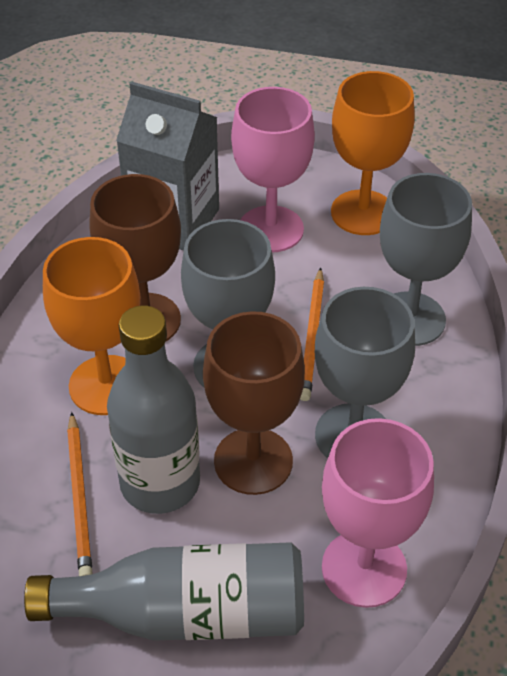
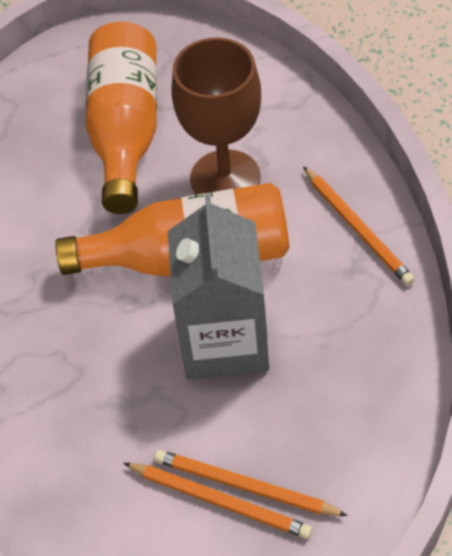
brown goblet: 2 -> 1
grey bottle: 2 -> 0
grey goblet: 3 -> 0
orange bottle: 0 -> 2
orange goblet: 2 -> 0
orange pencil: 2 -> 3
pink goblet: 2 -> 0

